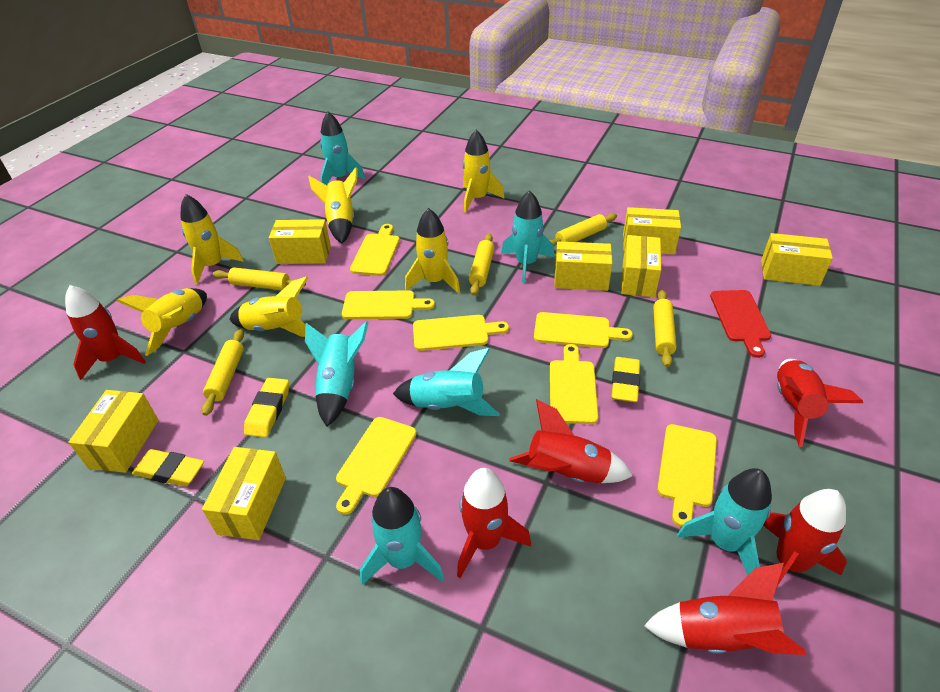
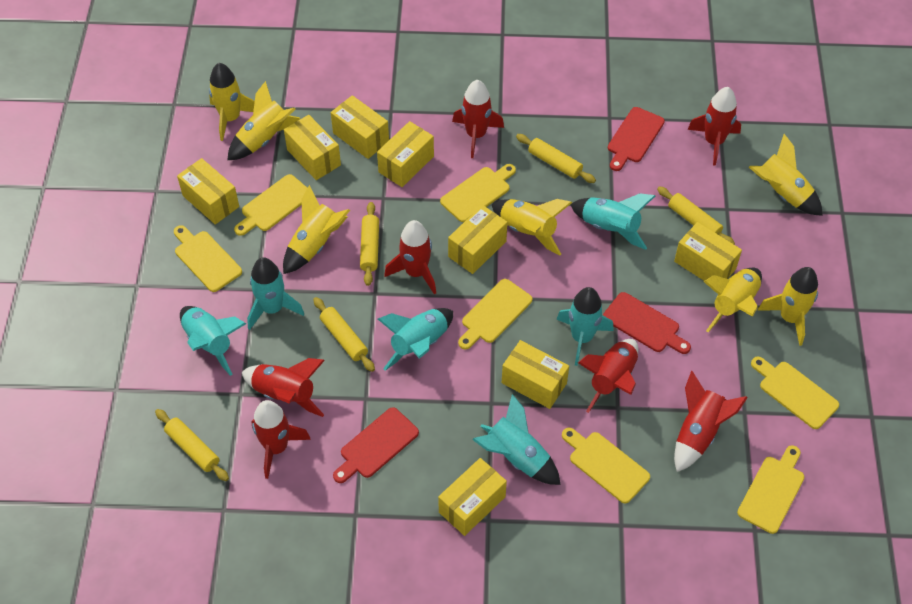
red cutting board: 1 -> 3
red rocket: 6 -> 7
yellow box: 7 -> 8
yellow eraser: 3 -> 0
yellow rocket: 6 -> 7

